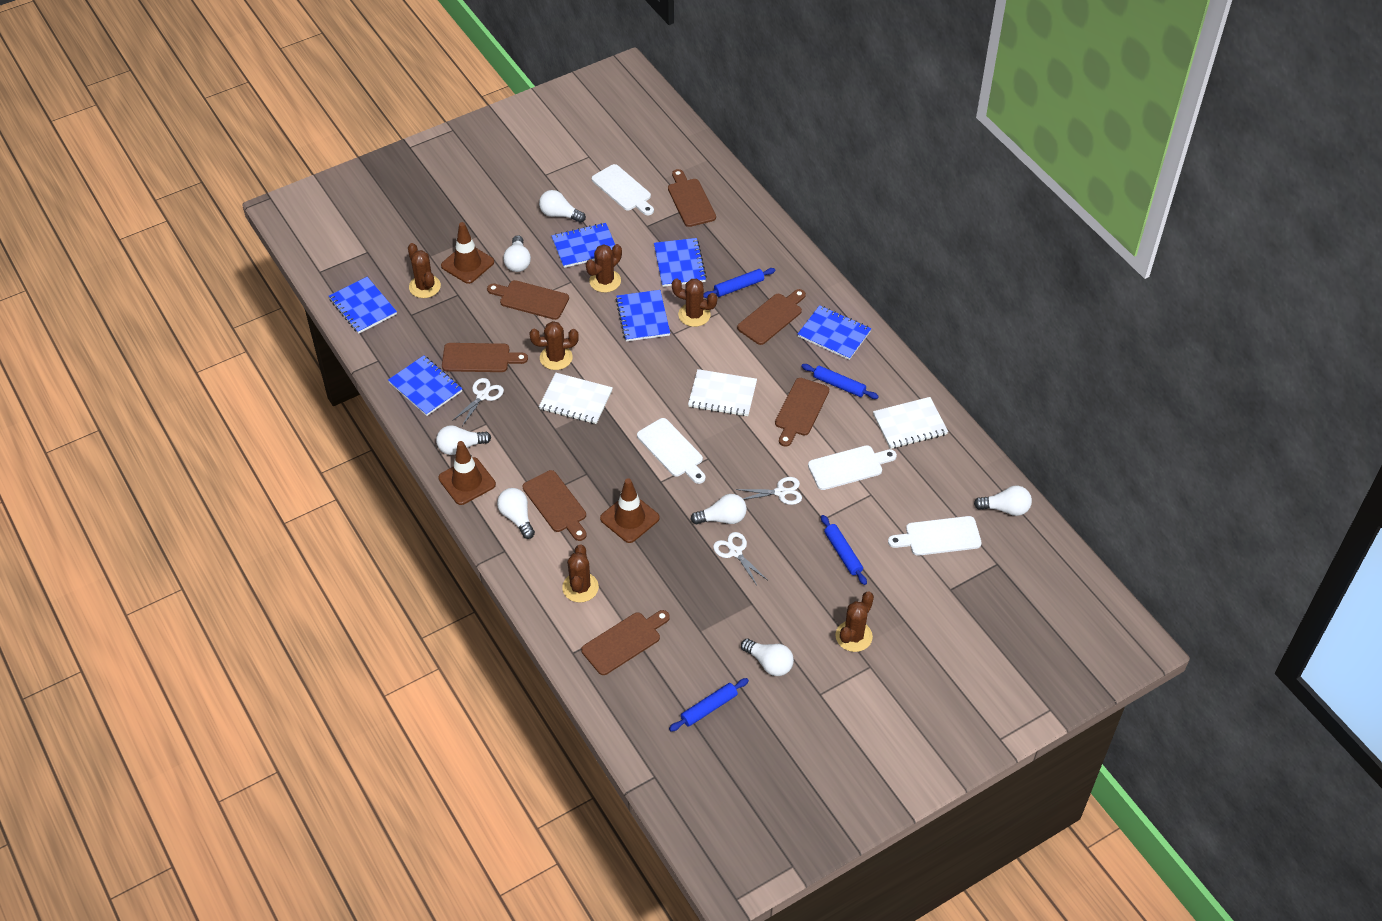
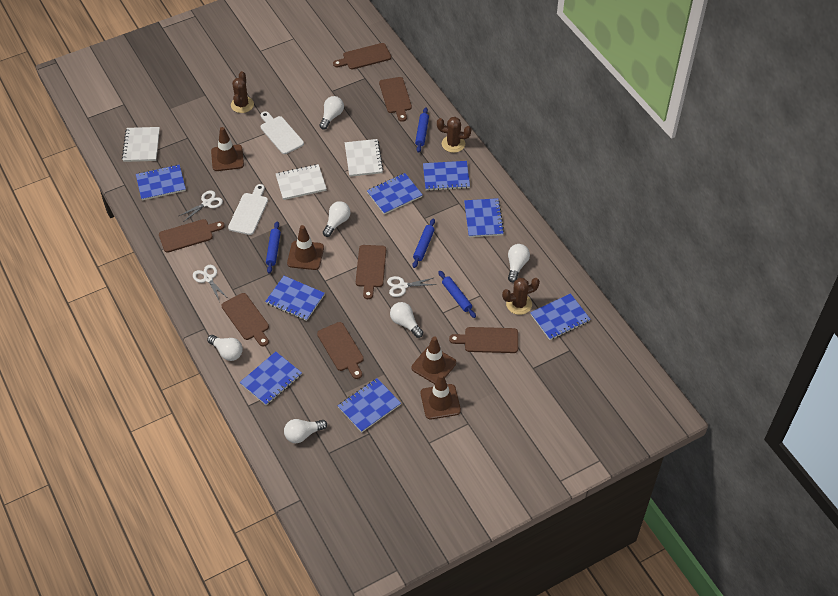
blue notebook: 6 -> 8
brown cactus: 6 -> 3
brown traffic cone: 3 -> 4
white cutting board: 4 -> 2
white light bulb: 7 -> 6

